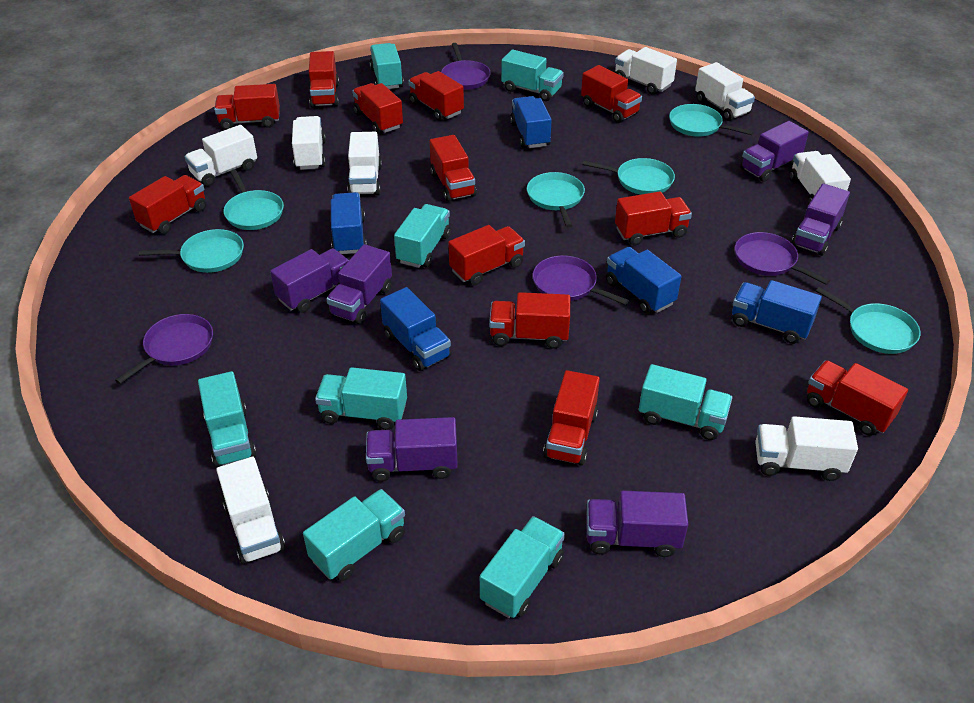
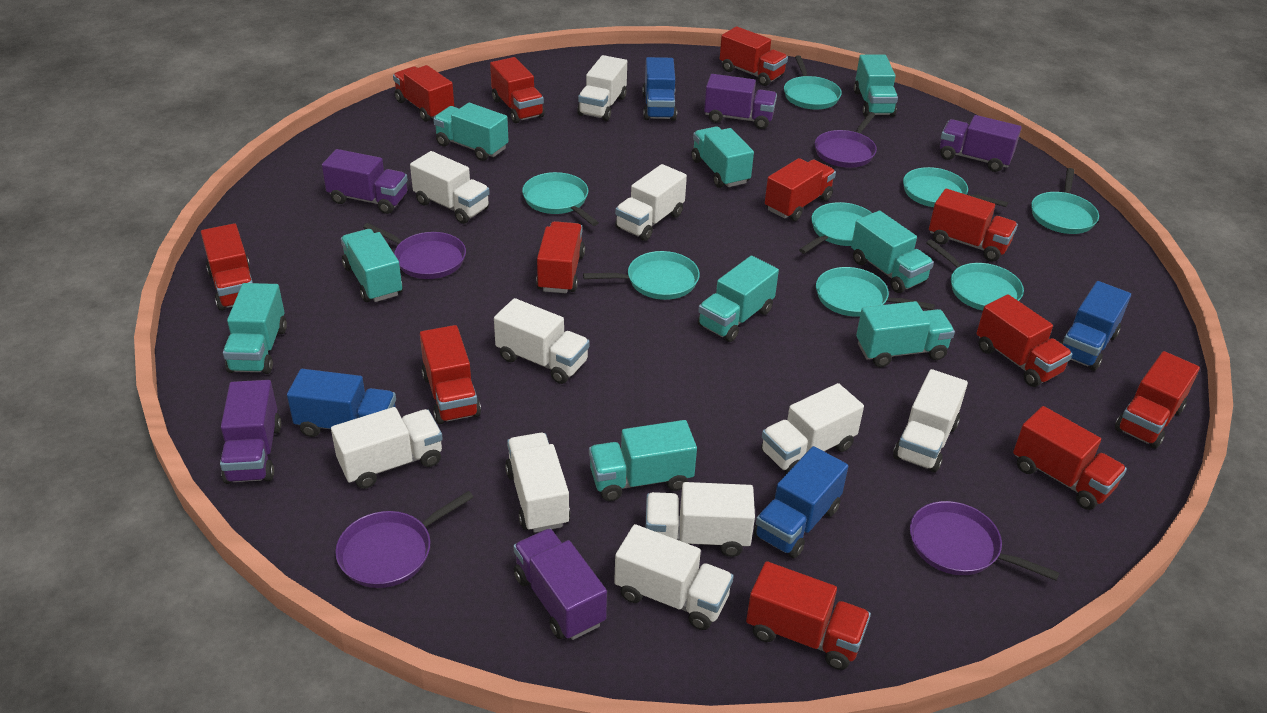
blue truck: 5 -> 4
purple truck: 6 -> 5
turquoise pan: 6 -> 8
turquoise truck: 8 -> 9
white truck: 8 -> 10

